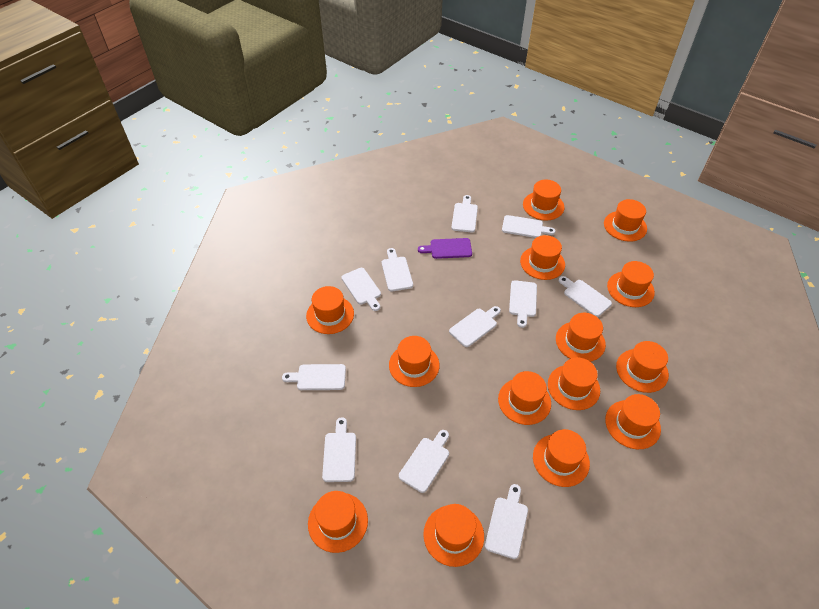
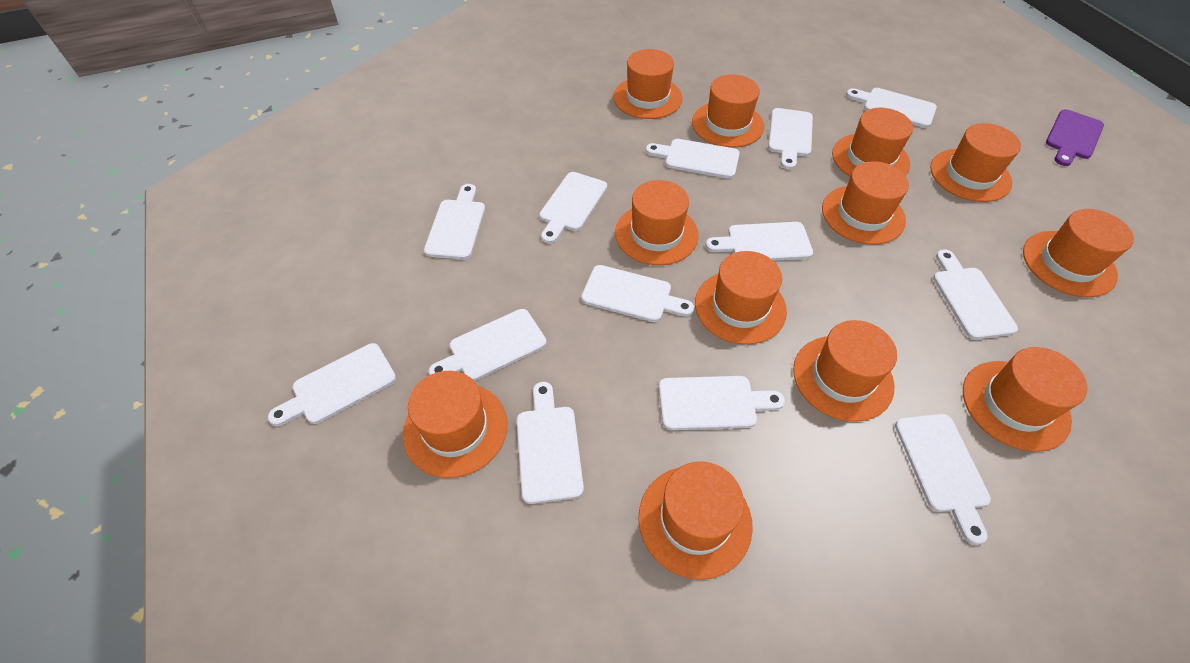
orange hat: 14 -> 12
white cutting board: 11 -> 13

